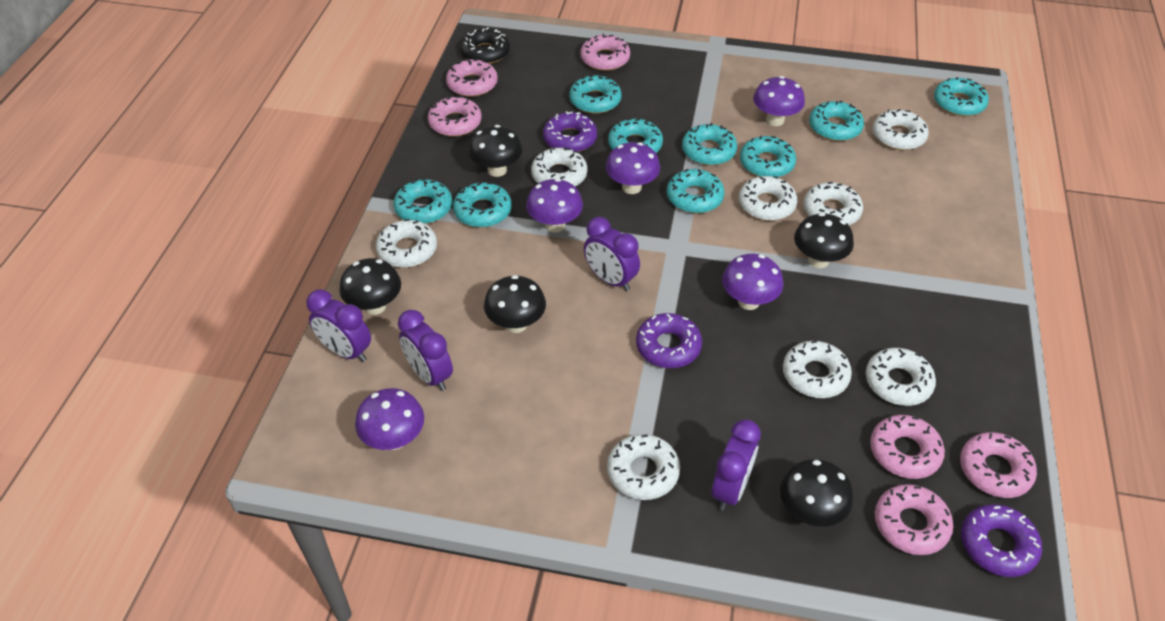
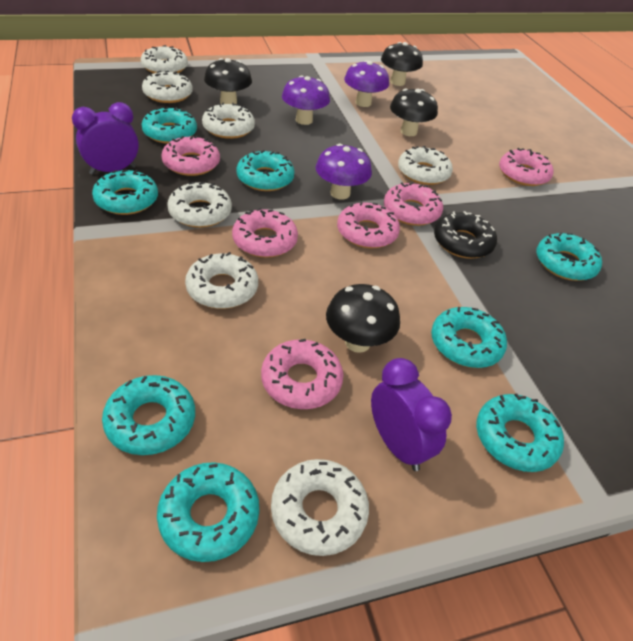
black mushroom: 5 -> 4
purple clock: 4 -> 2
purple donut: 3 -> 0
purple mushroom: 5 -> 3
turquoise donut: 9 -> 8
white donut: 8 -> 7

